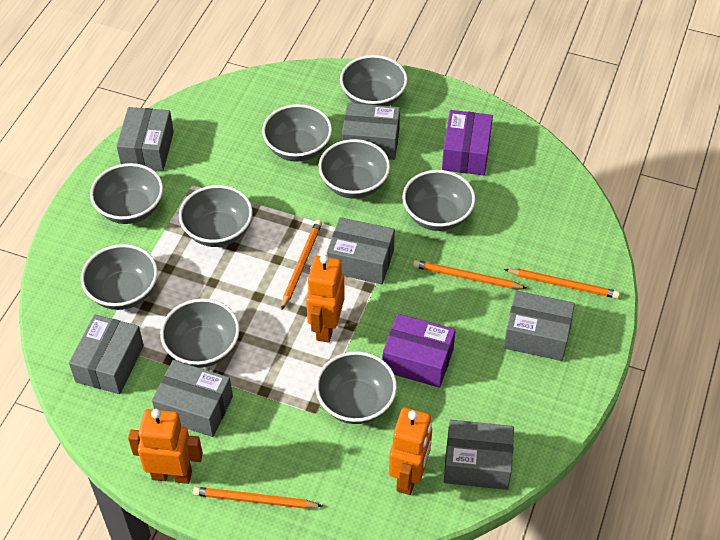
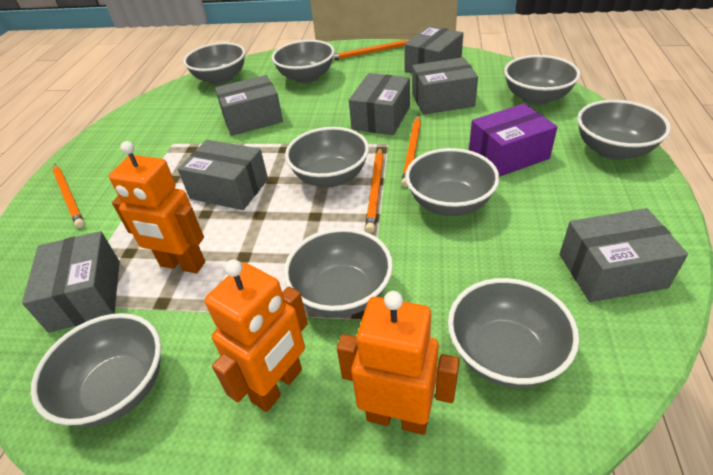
purple box: 2 -> 1

